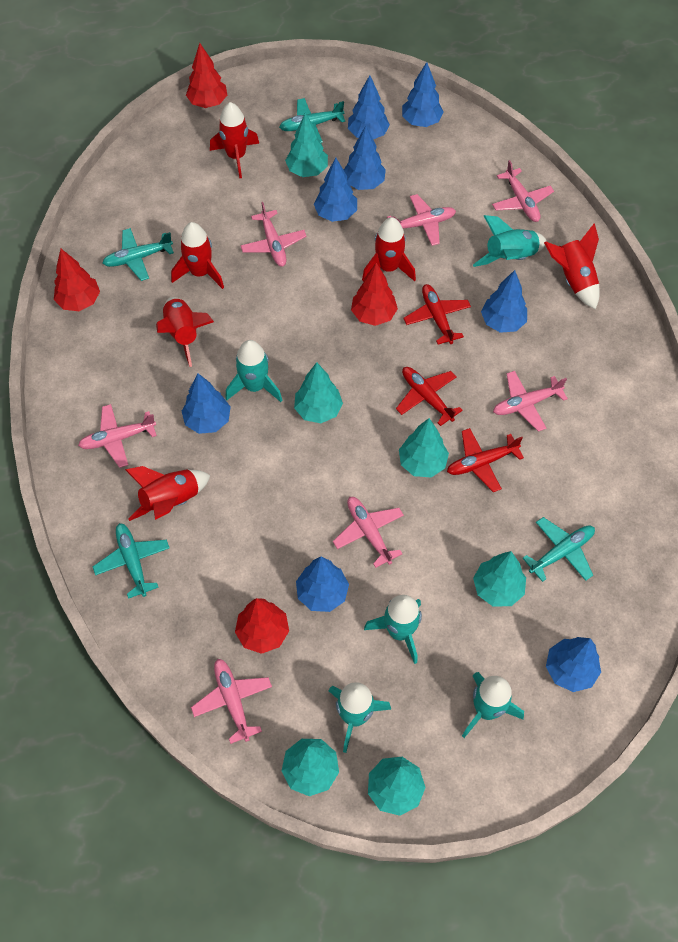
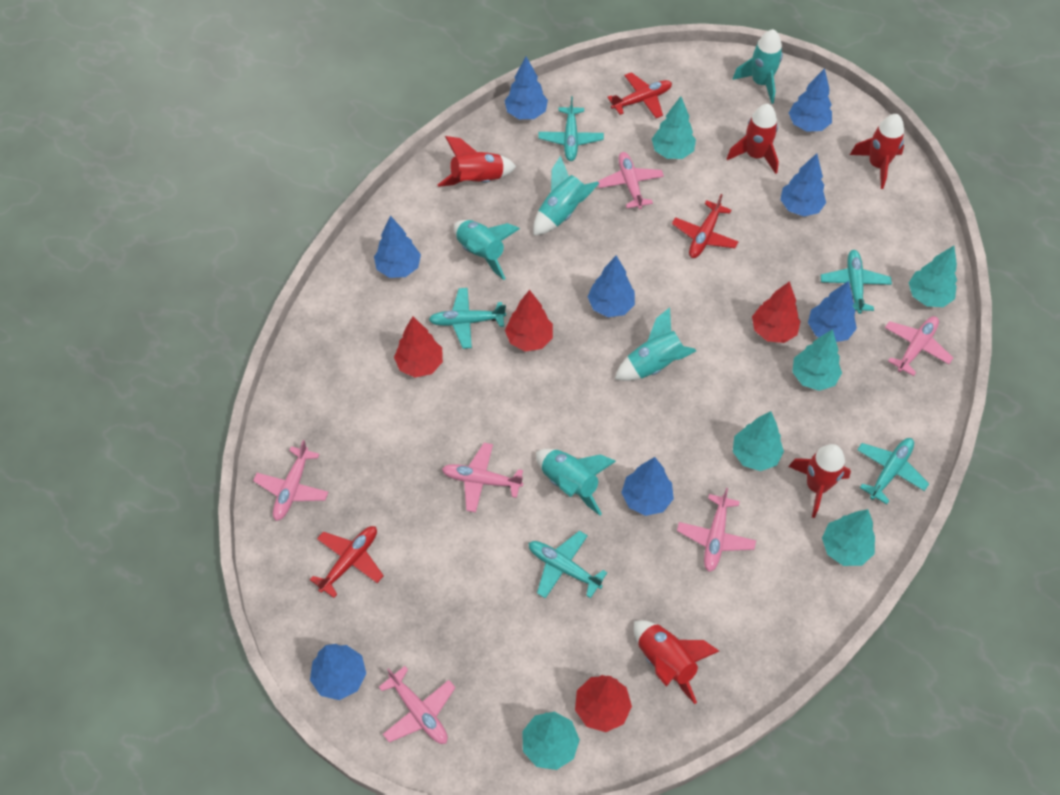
pink plane: 7 -> 6
red rocket: 6 -> 5
turquoise plane: 4 -> 5

